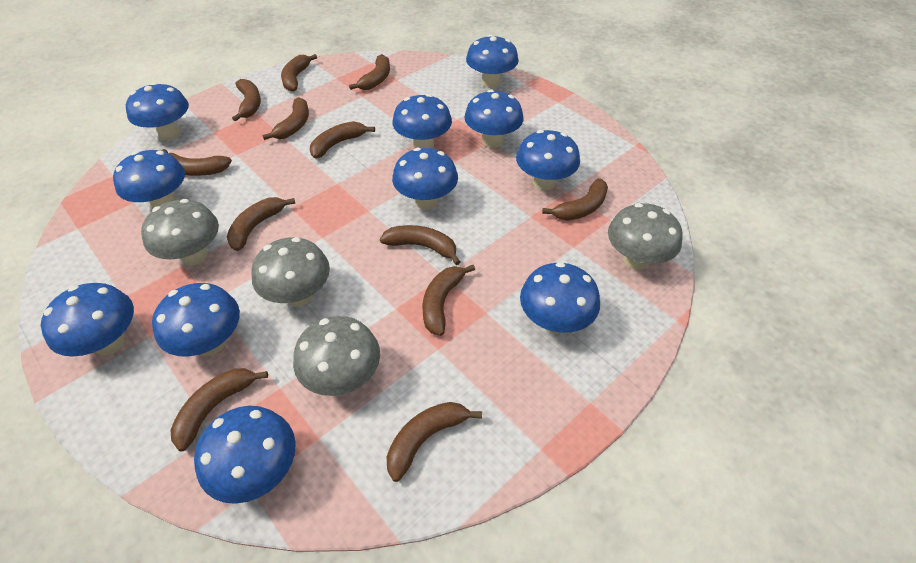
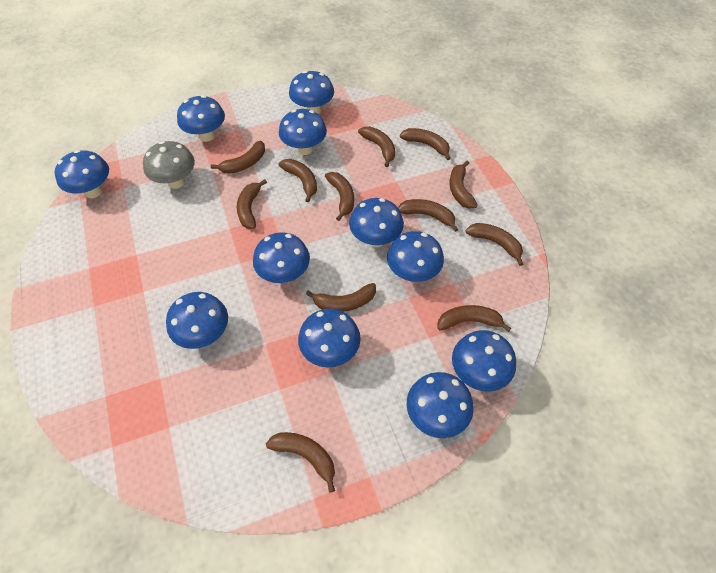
grey mushroom: 4 -> 1

